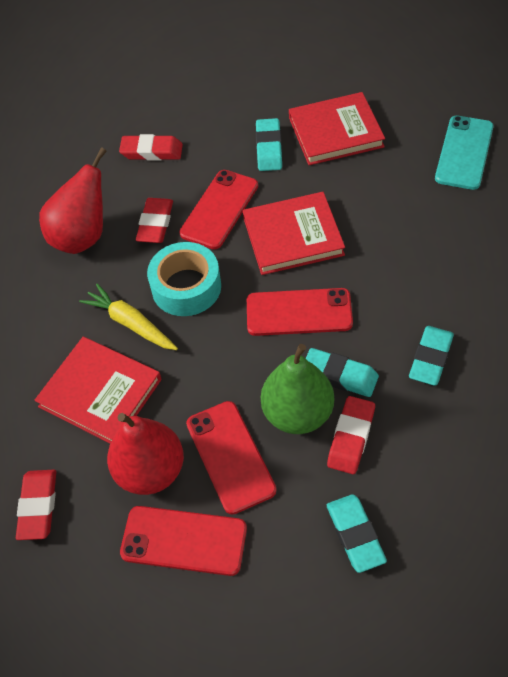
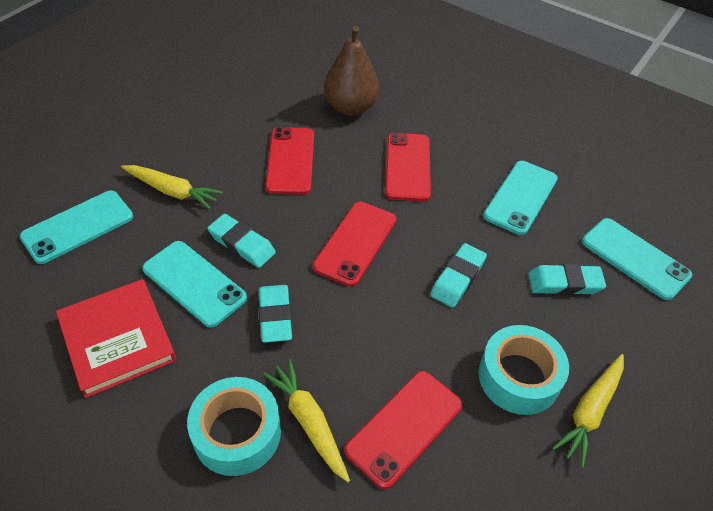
brown pear: 0 -> 1
green pear: 1 -> 0
red book: 3 -> 1
red eraser: 4 -> 0
red pear: 2 -> 0
turquoise phone: 1 -> 4
turquoise tape: 1 -> 2
yellow carrot: 1 -> 3

